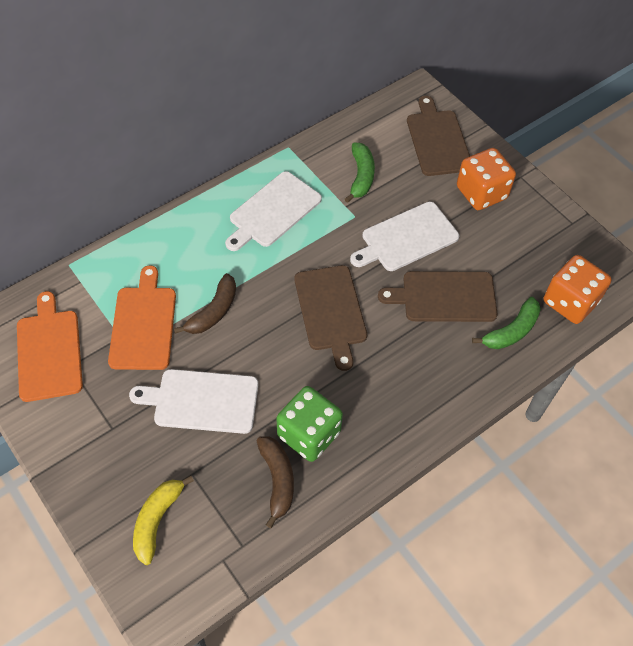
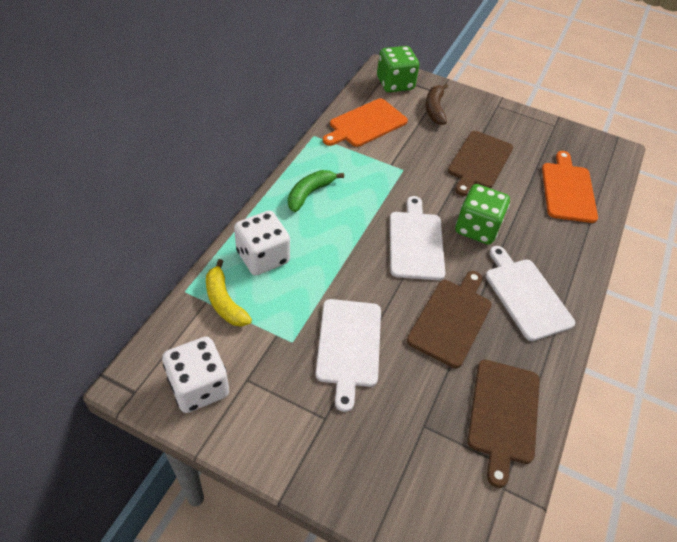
brown banana: 2 -> 1
green banana: 2 -> 1
green dice: 1 -> 2
orange dice: 2 -> 0
white dice: 0 -> 2

